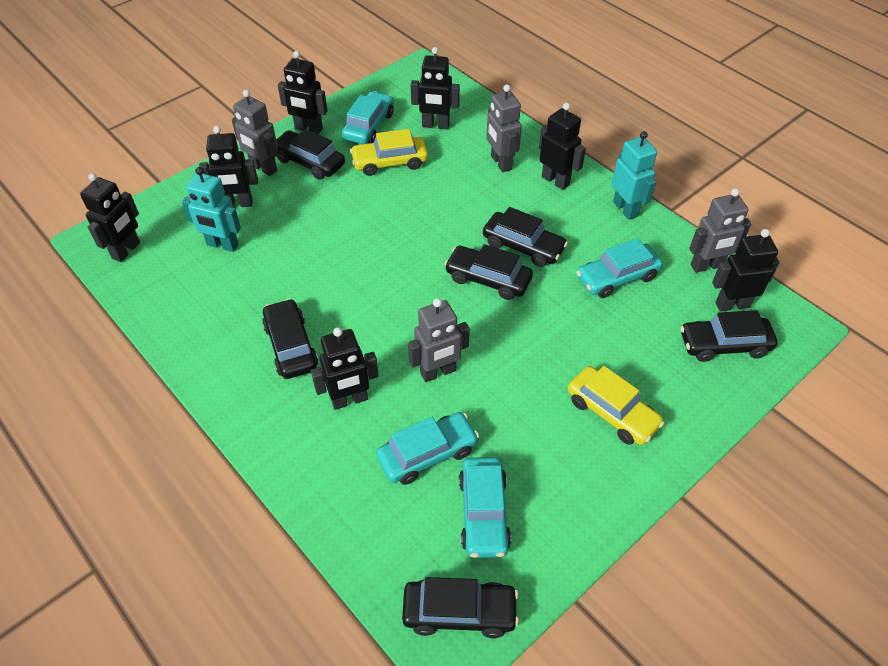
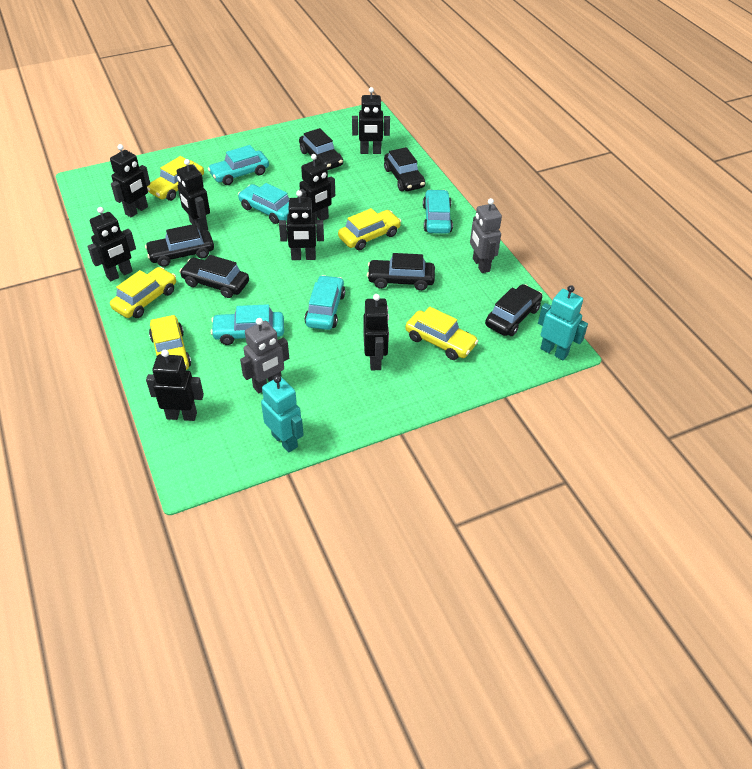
black robot: 7 -> 8
grey robot: 4 -> 2
turquoise car: 4 -> 5
yellow car: 2 -> 5

